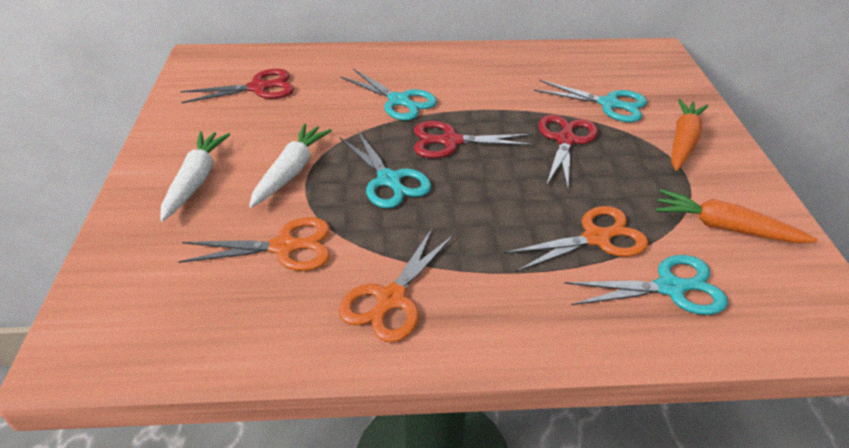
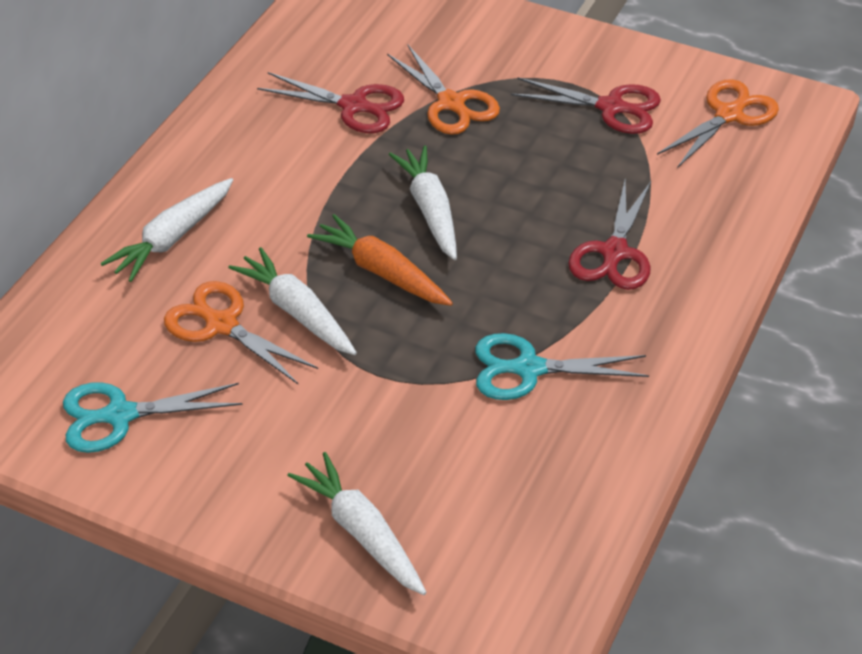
orange carrot: 2 -> 1
turquoise scissors: 4 -> 2
white carrot: 2 -> 4

